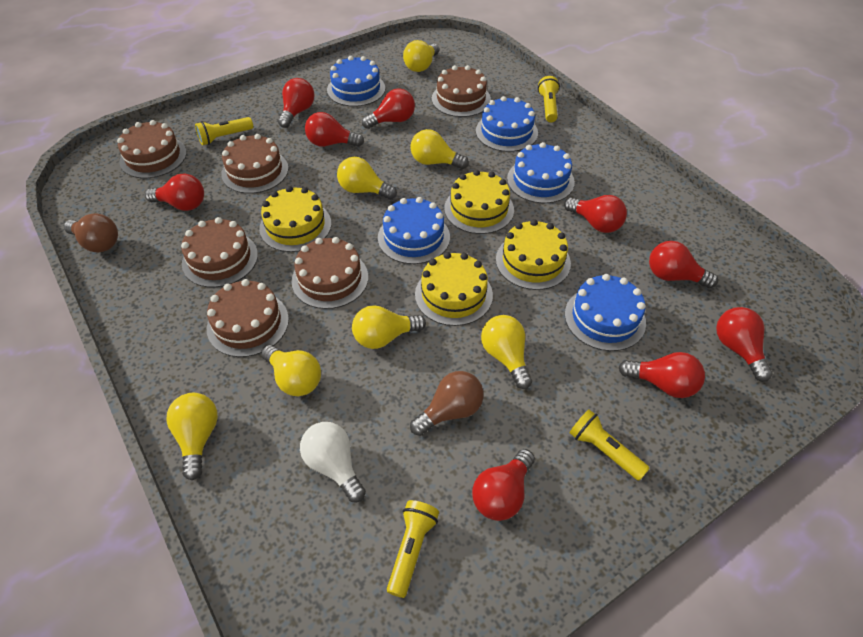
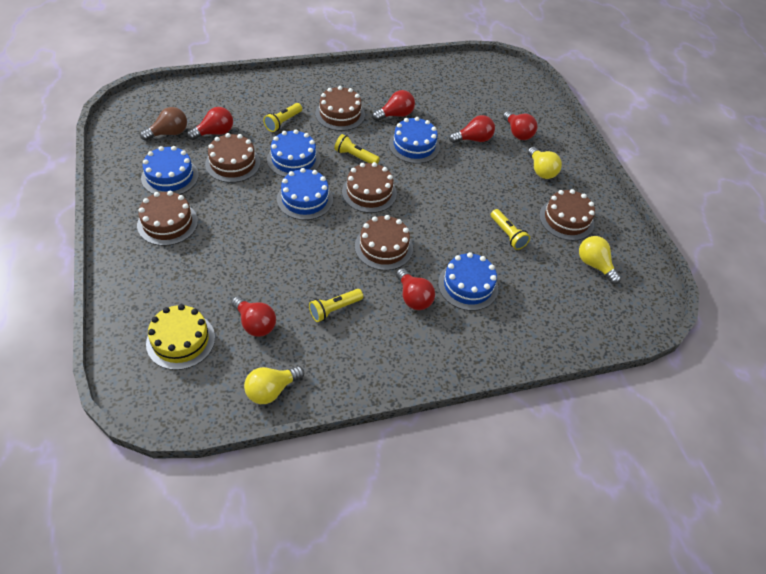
brown light bulb: 2 -> 1
red light bulb: 9 -> 6
white light bulb: 1 -> 0
yellow cake: 4 -> 1
yellow light bulb: 7 -> 3

